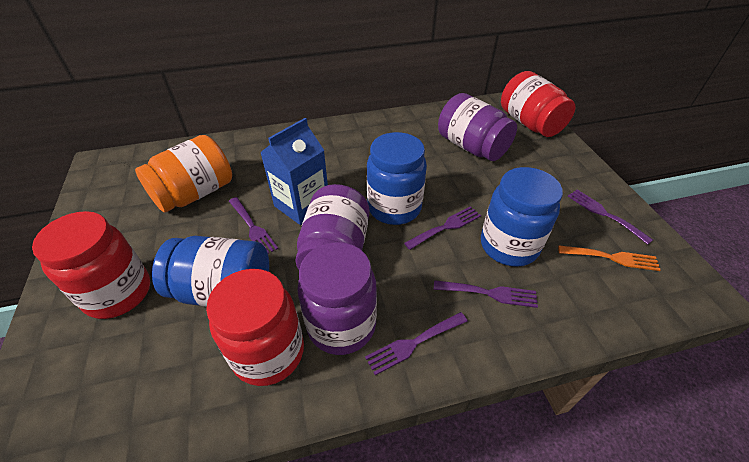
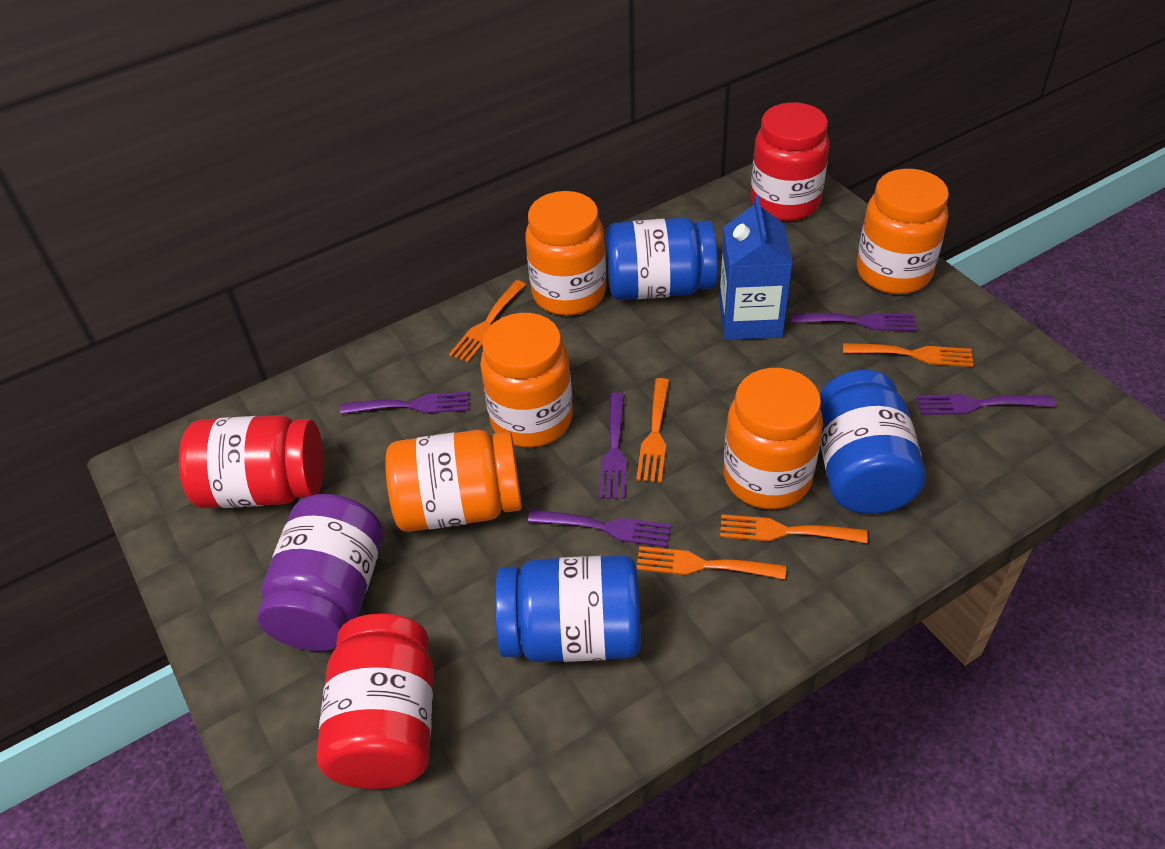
orange fork: 1 -> 5
orange jar: 1 -> 5
purple jar: 3 -> 1

